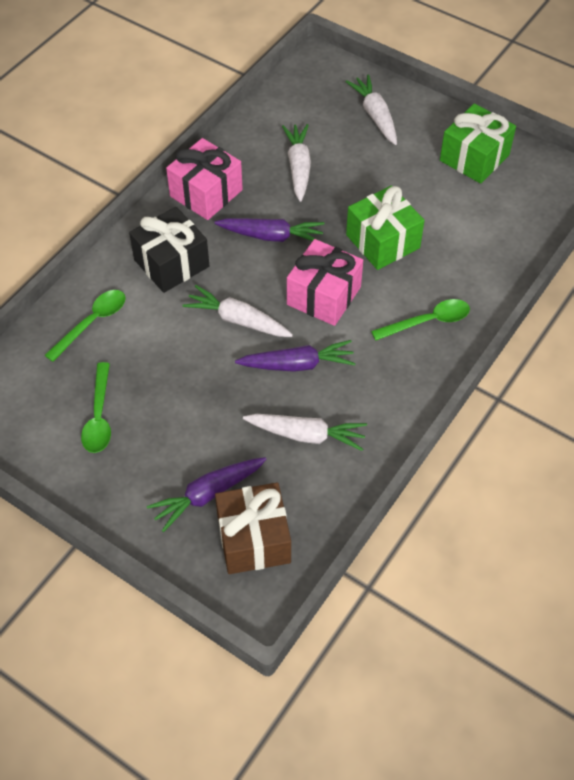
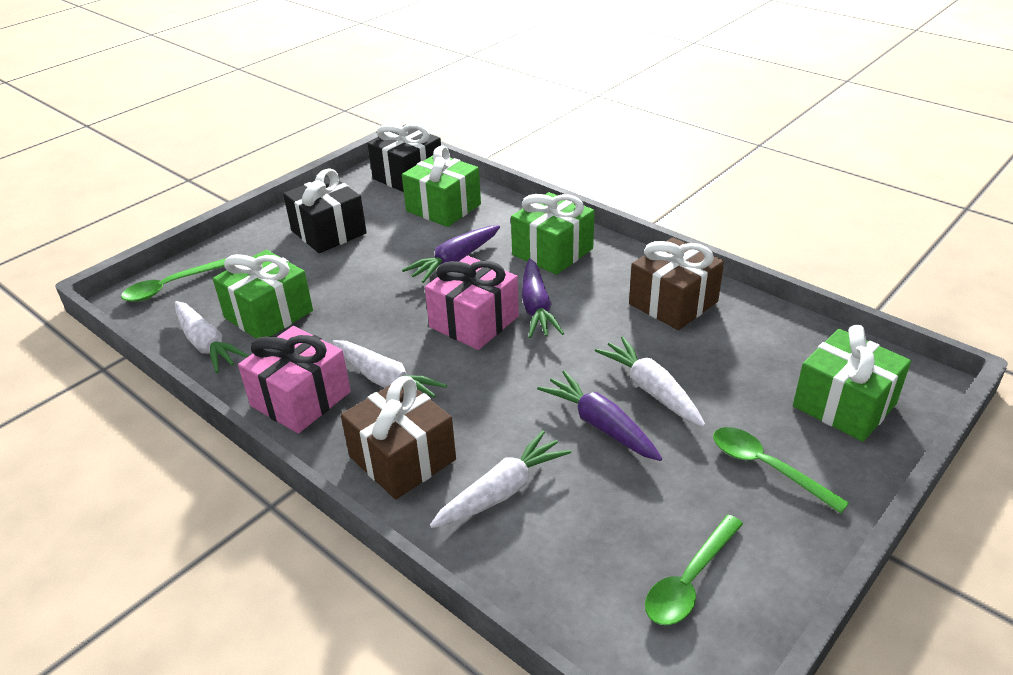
black gift: 1 -> 2
brown gift: 1 -> 2
green gift: 2 -> 4

